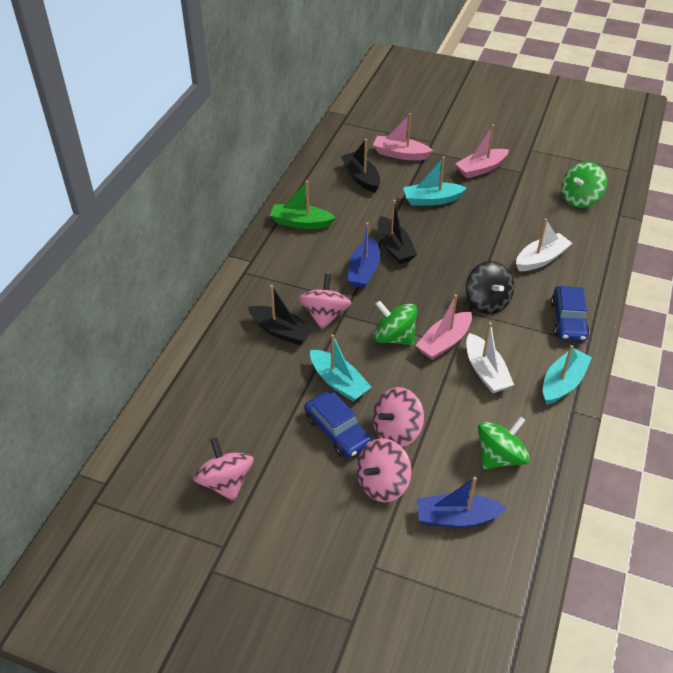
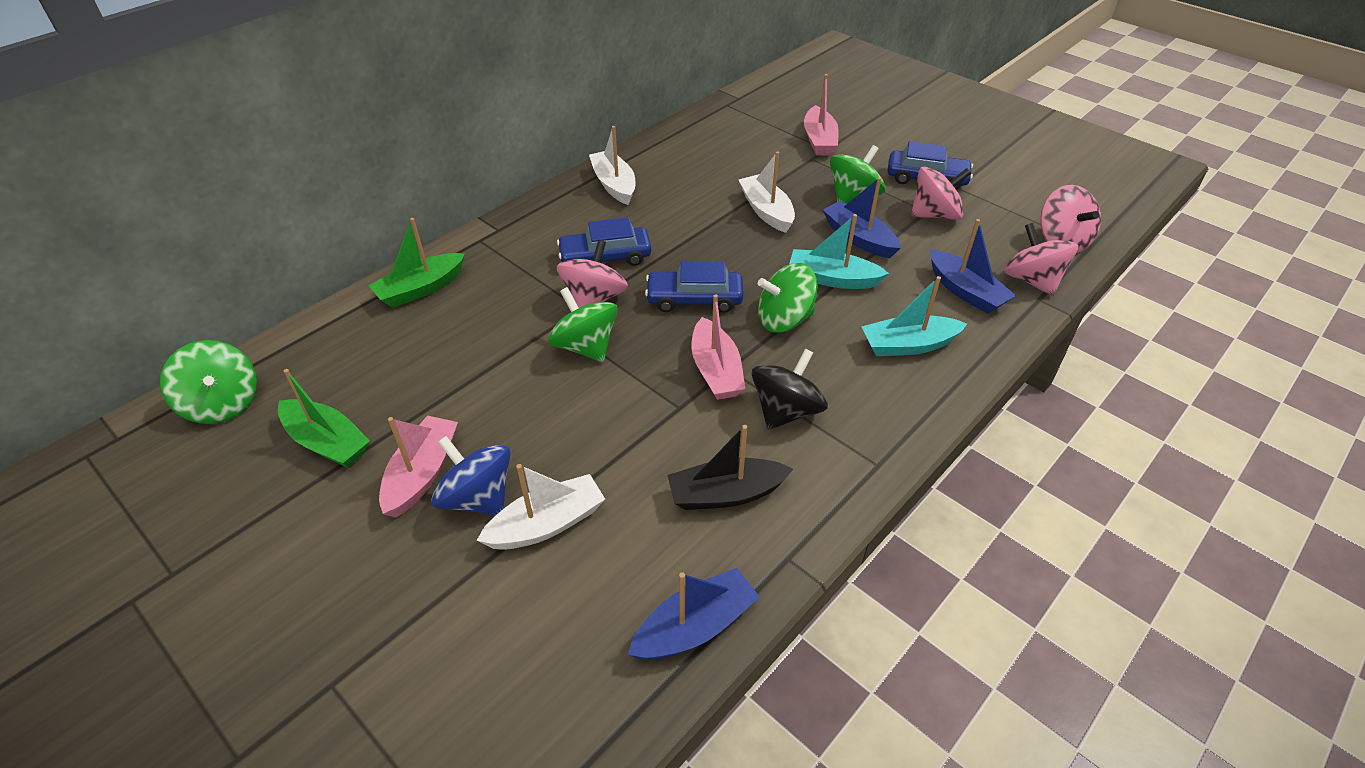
black boat: 3 -> 1
blue boat: 2 -> 3
blue car: 2 -> 3
blue spinning top: 0 -> 1
green boat: 1 -> 2
green spinning top: 3 -> 4
turquoise boat: 3 -> 2
white boat: 2 -> 3

